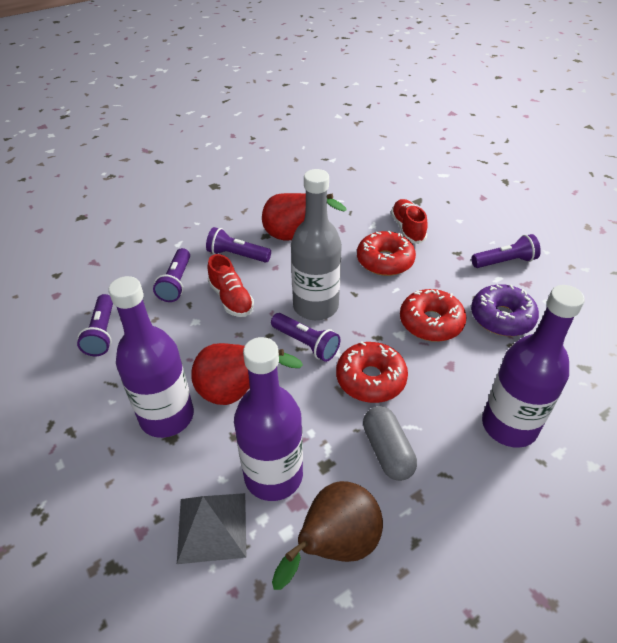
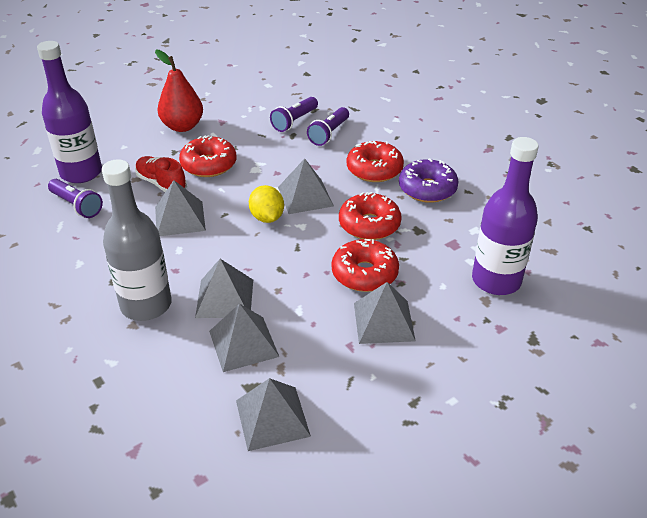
brown pear: 1 -> 0
grey capsule: 1 -> 0
grey pyramid: 1 -> 6
purple bottle: 3 -> 2
purple flashlight: 5 -> 3
red donut: 3 -> 4
red pear: 2 -> 1
red shoe: 2 -> 1
yellow lemon: 0 -> 1

